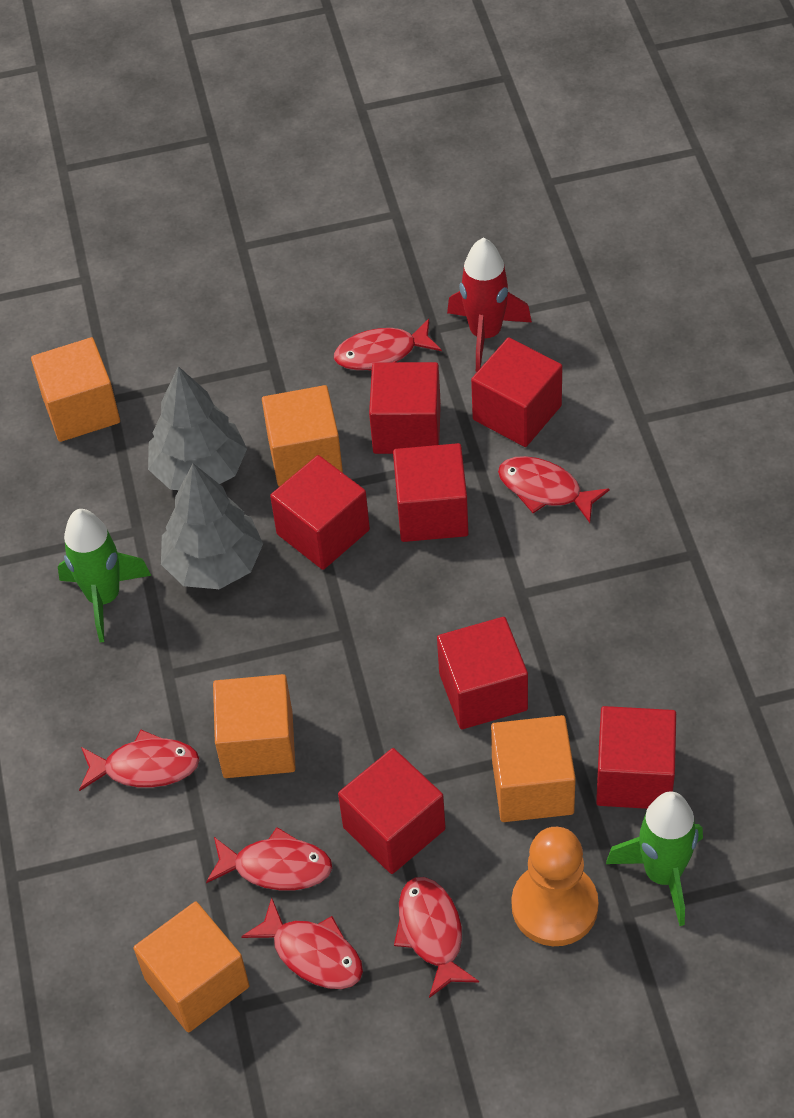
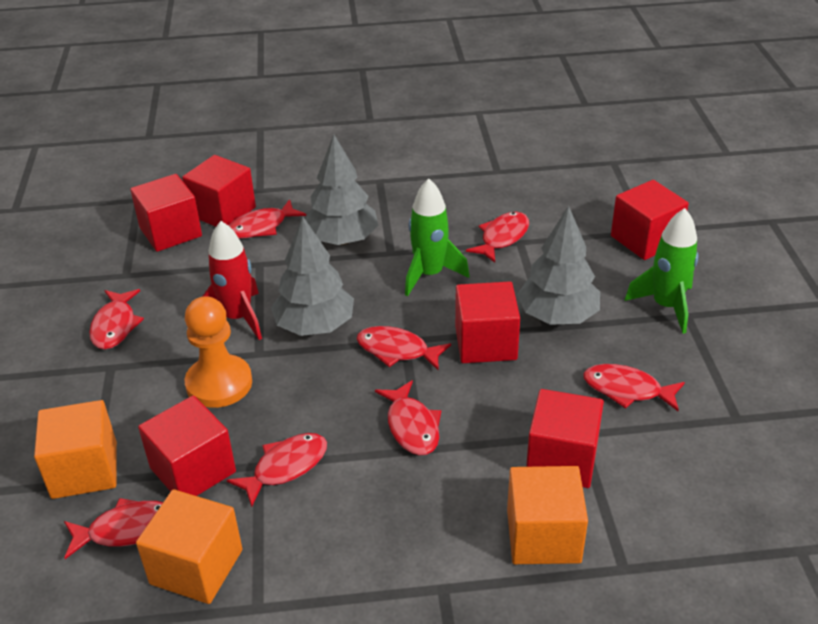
grey tree: 2 -> 3
orange cube: 5 -> 3
red cube: 7 -> 6
red fish: 6 -> 8

